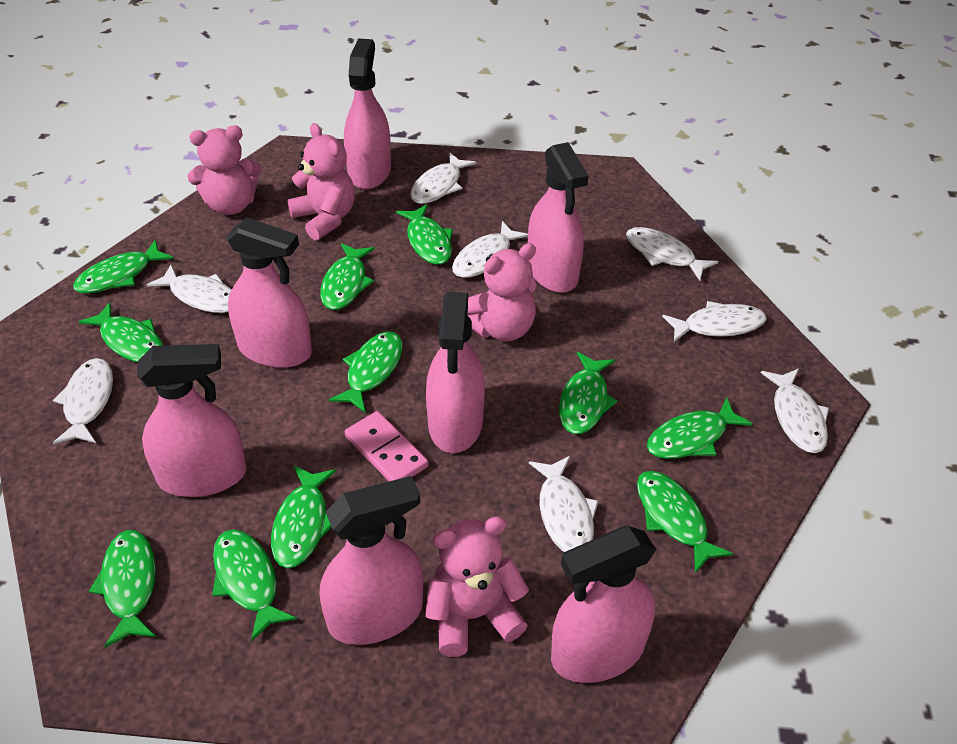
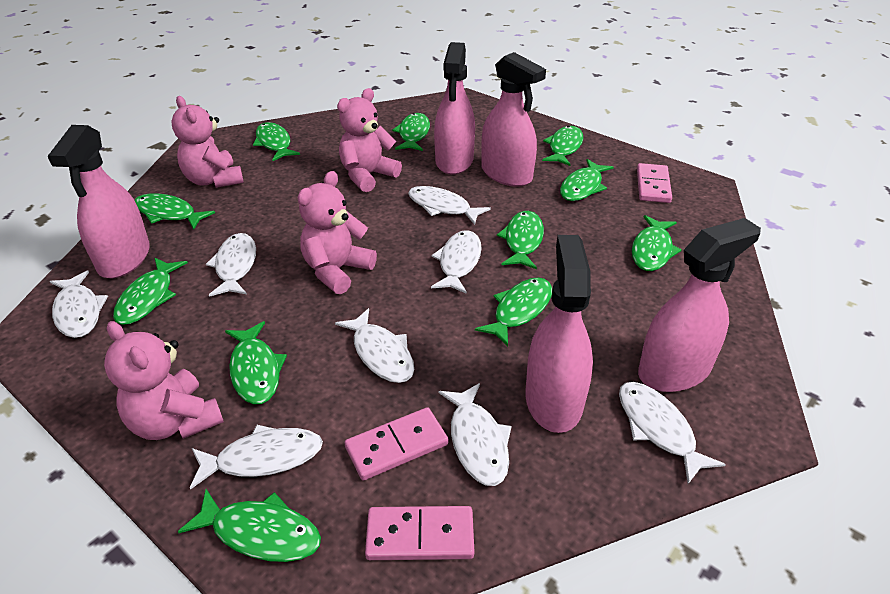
pink domino: 1 -> 3
pink spray bottle: 7 -> 5

